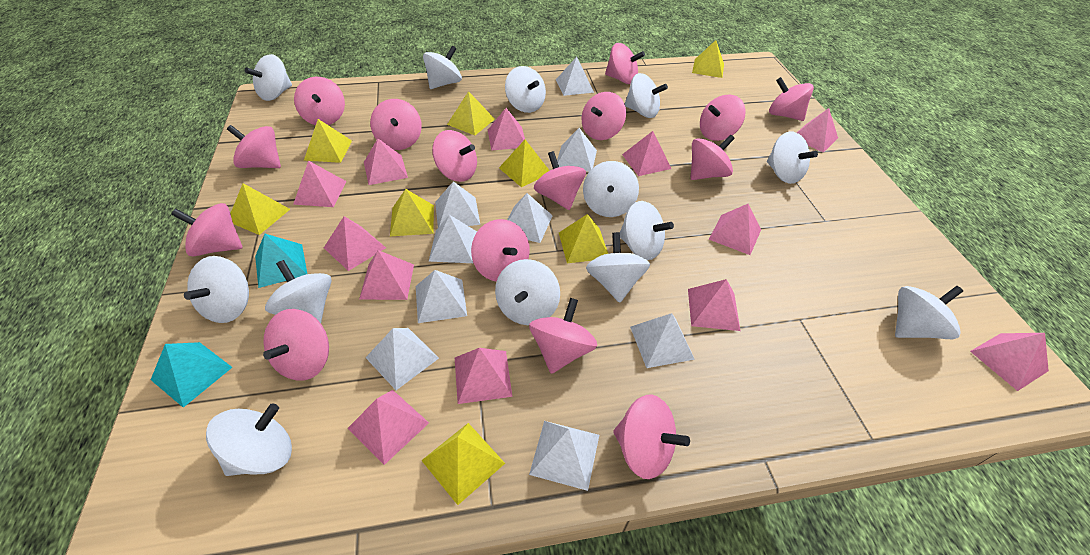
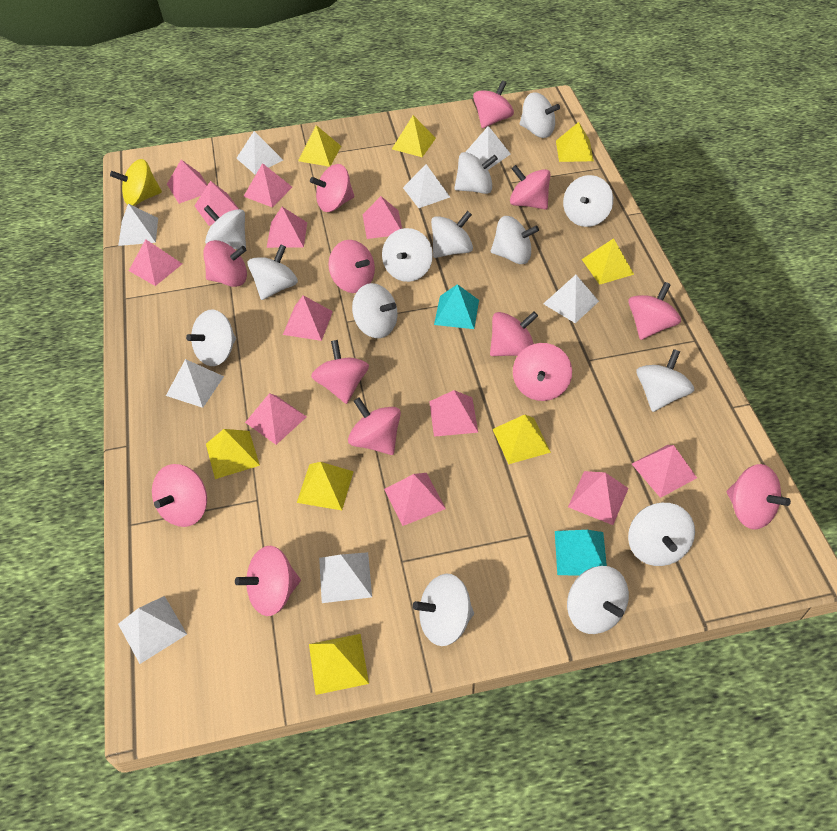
pink spinning top: 15 -> 13
white pyramid: 9 -> 8
white spinning top: 13 -> 14
yellow spinning top: 0 -> 1

